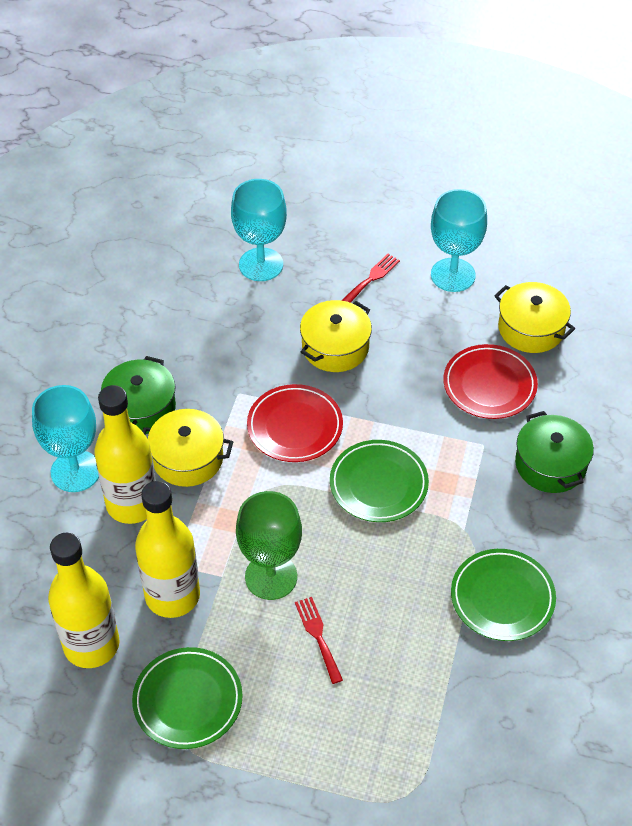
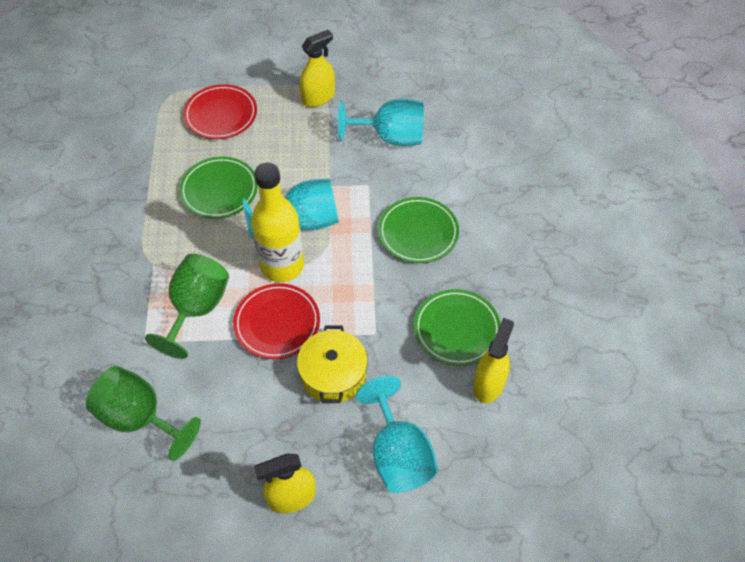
green goblet: 1 -> 2
green pot: 2 -> 0
red fork: 2 -> 0
yellow bottle: 3 -> 1
yellow pot: 3 -> 1
yellow spray bottle: 0 -> 3

